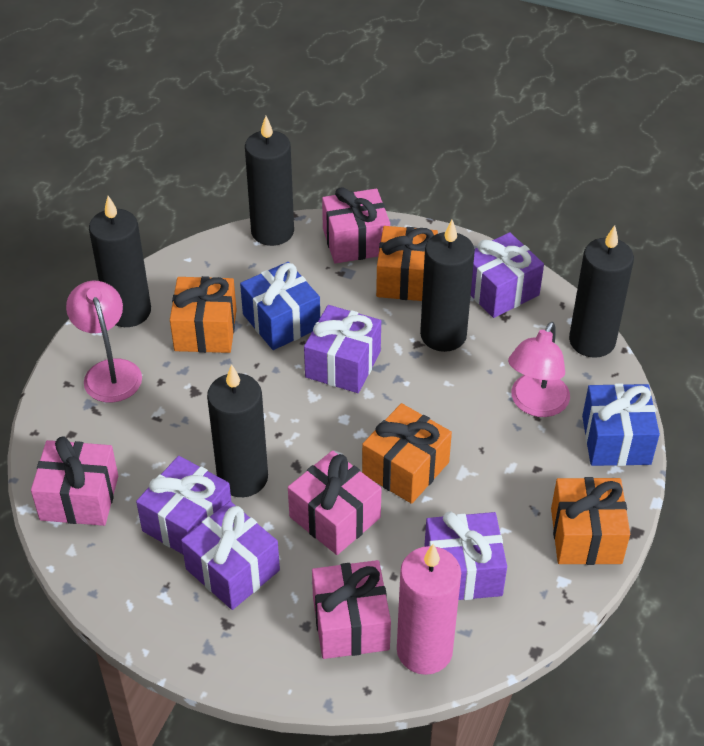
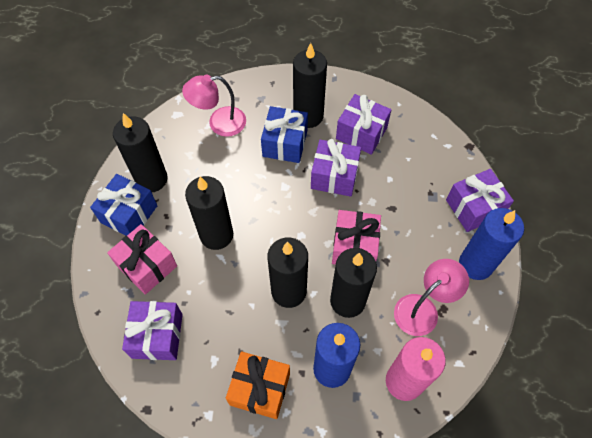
blue candle: 0 -> 2
orange gift: 4 -> 1
pink gift: 4 -> 2
purple gift: 5 -> 4

